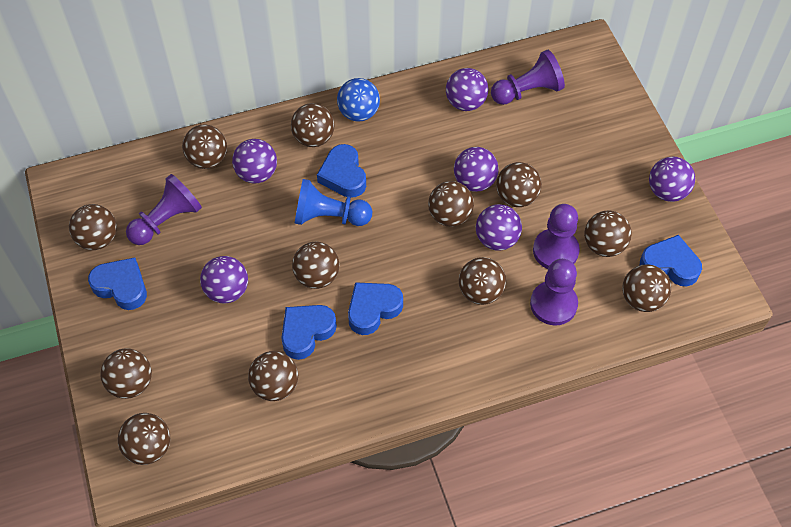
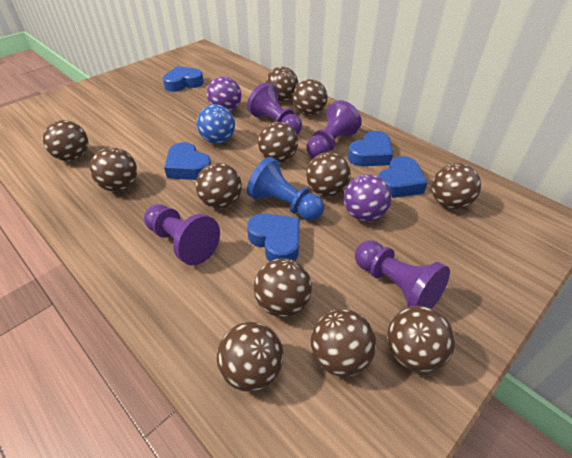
purple ball: 6 -> 2

